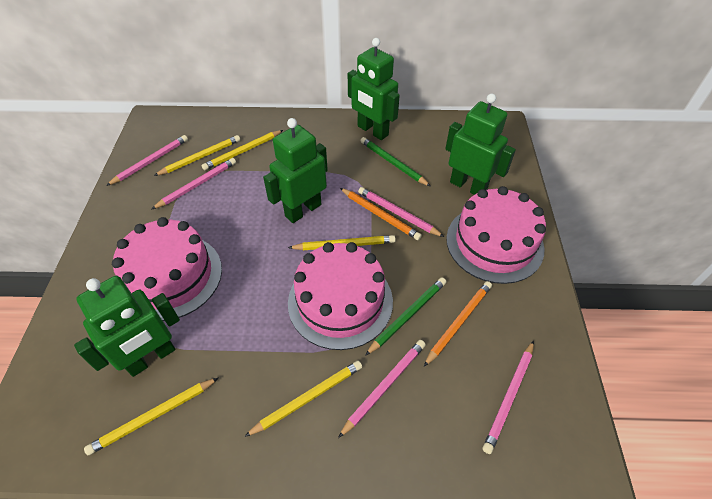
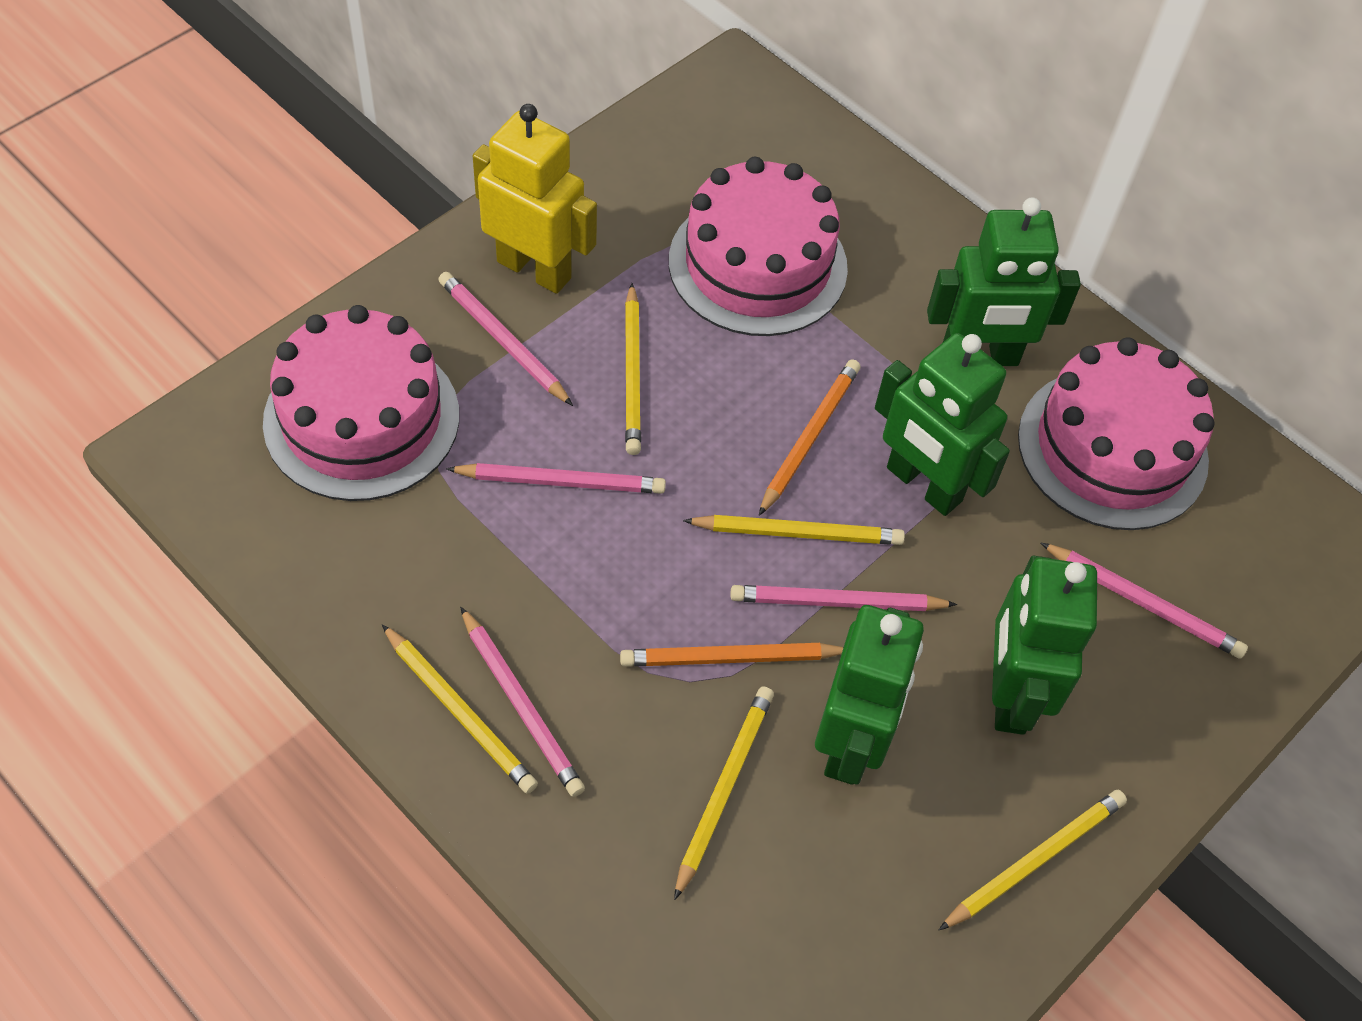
green pencil: 2 -> 0
yellow robot: 0 -> 1

